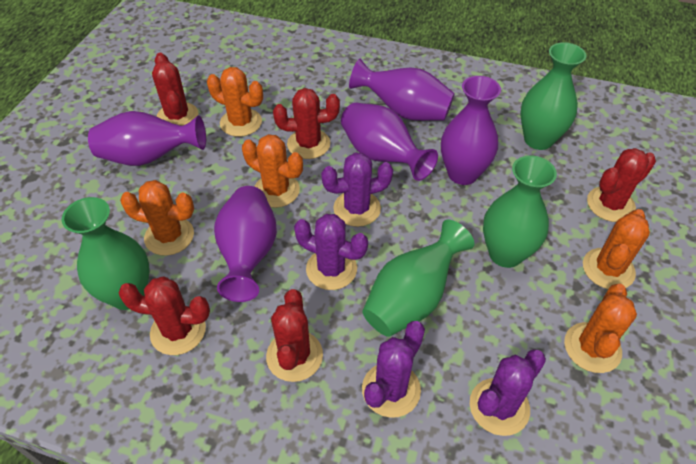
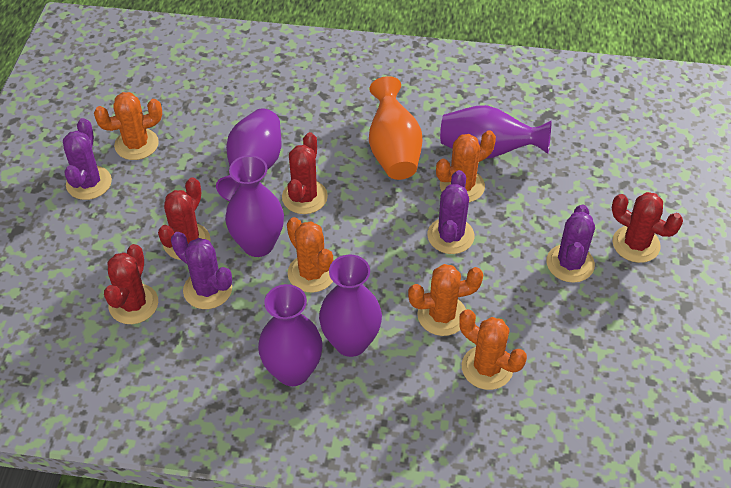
green vase: 4 -> 0
orange vase: 0 -> 1
red cactus: 5 -> 4

